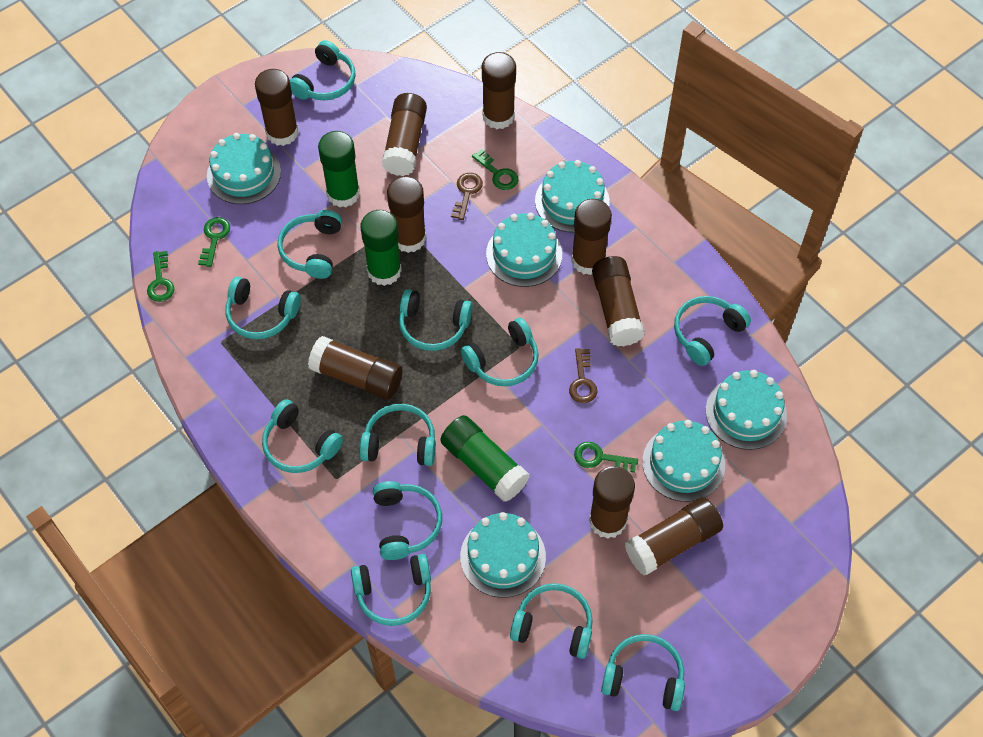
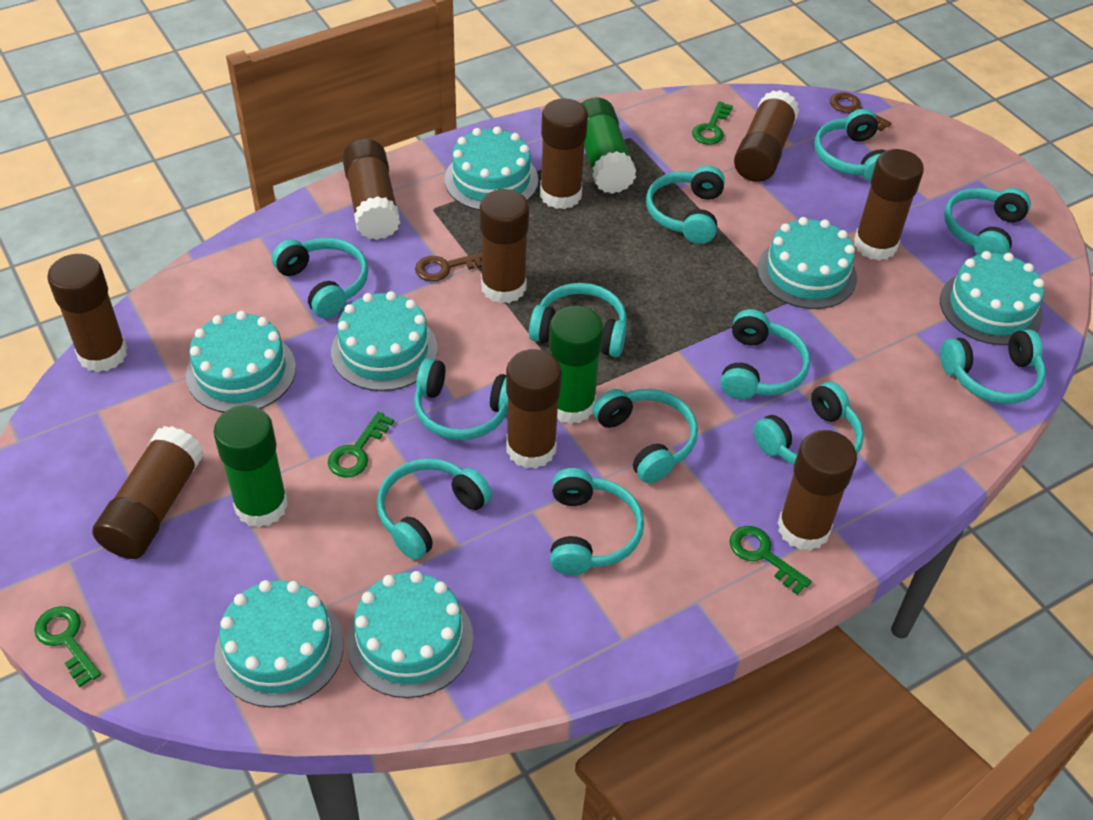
turquoise cake: 6 -> 7

